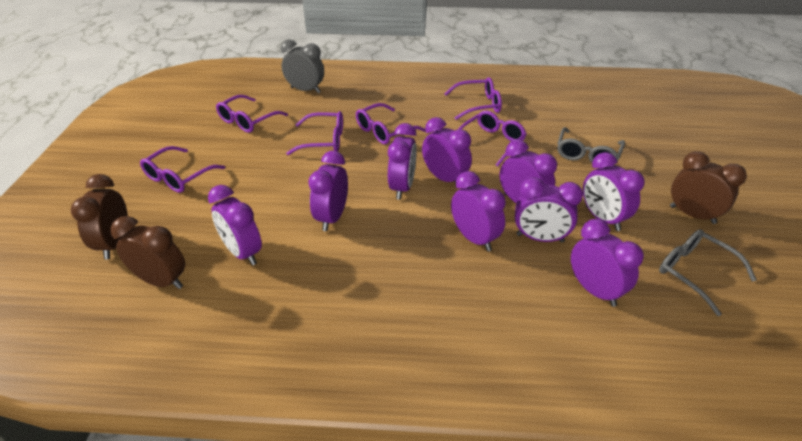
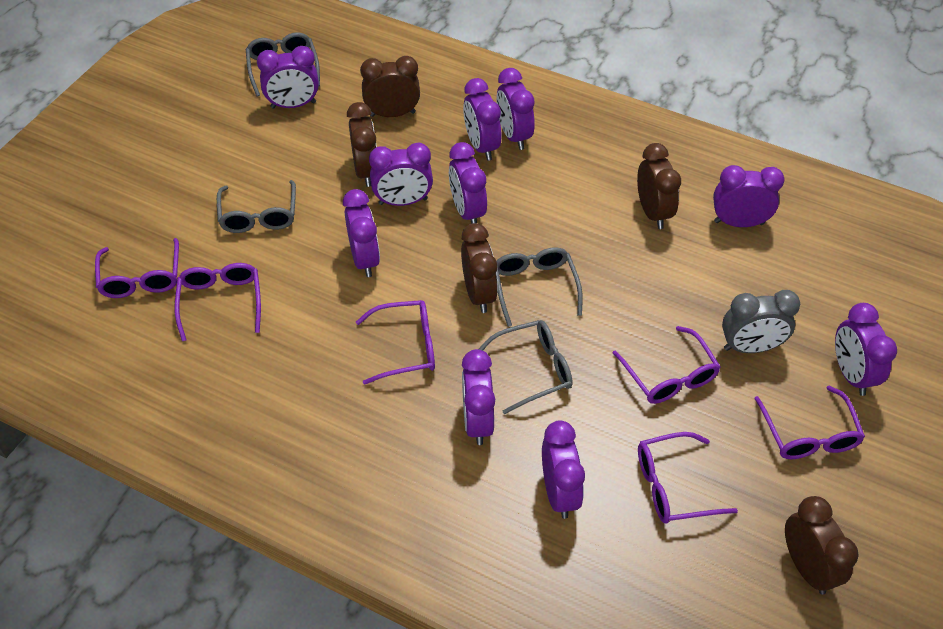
brown clock: 3 -> 5
grey glasses: 2 -> 4
purple clock: 9 -> 10

